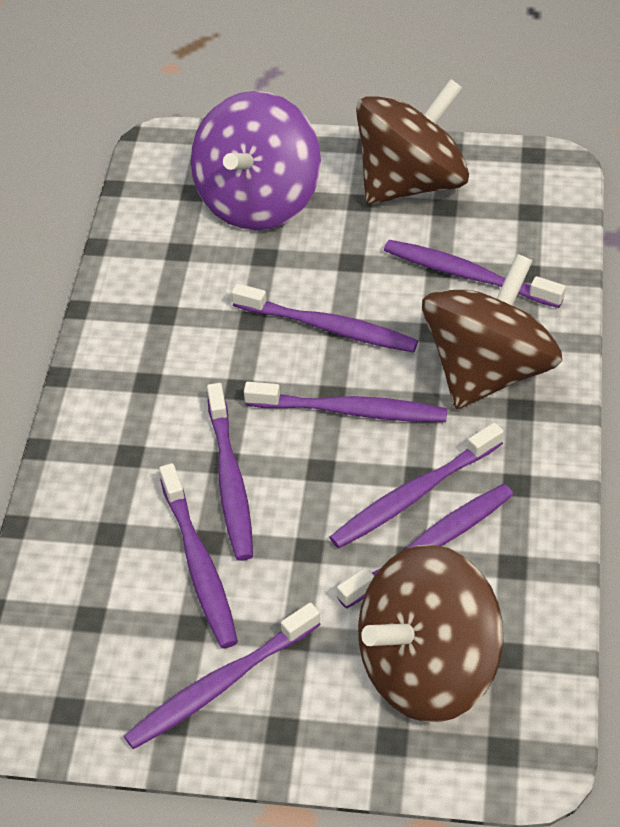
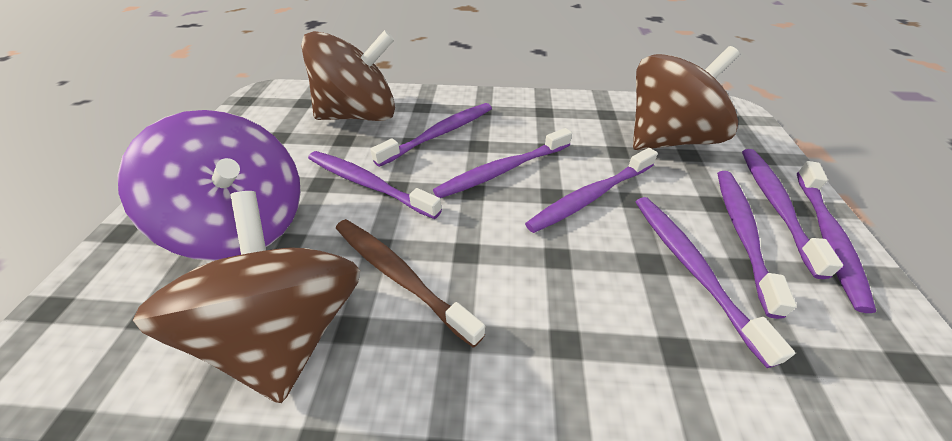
brown toothbrush: 0 -> 1

